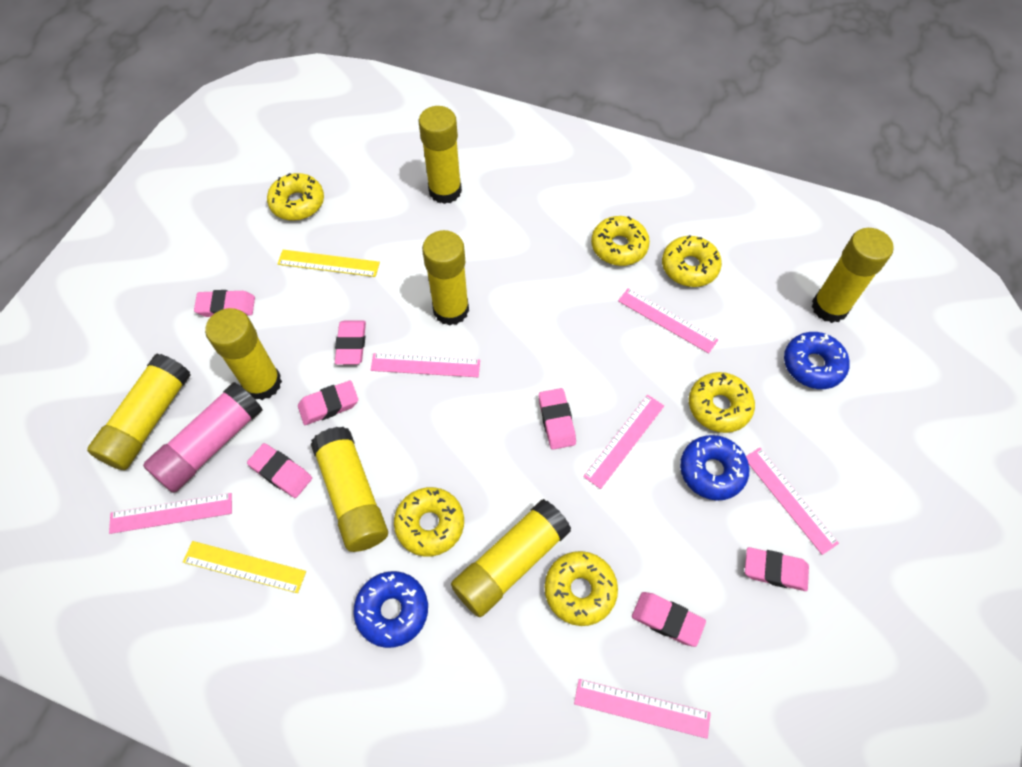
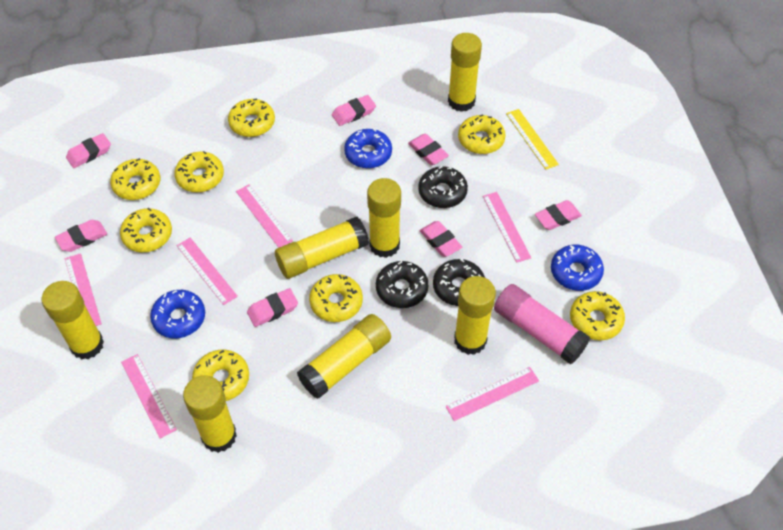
black donut: 0 -> 3
yellow donut: 6 -> 8
yellow ruler: 2 -> 1

